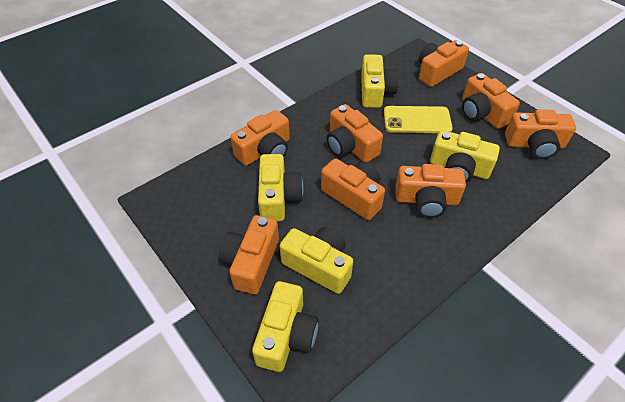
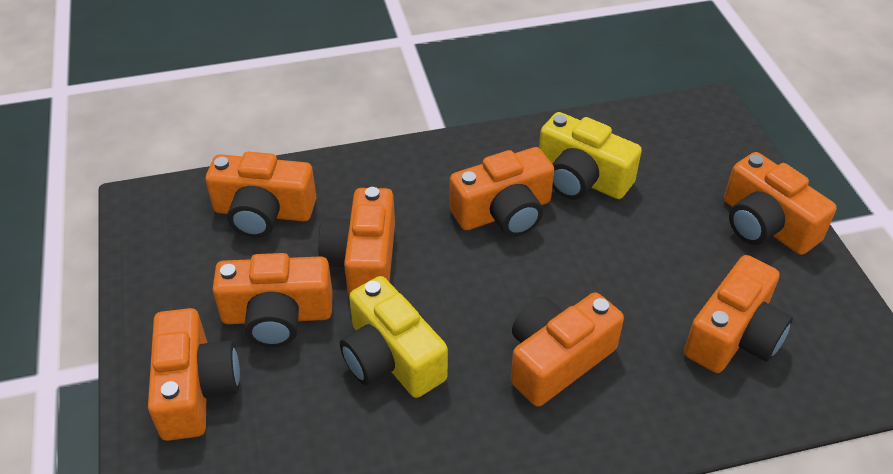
yellow camera: 5 -> 2
yellow phone: 1 -> 0

